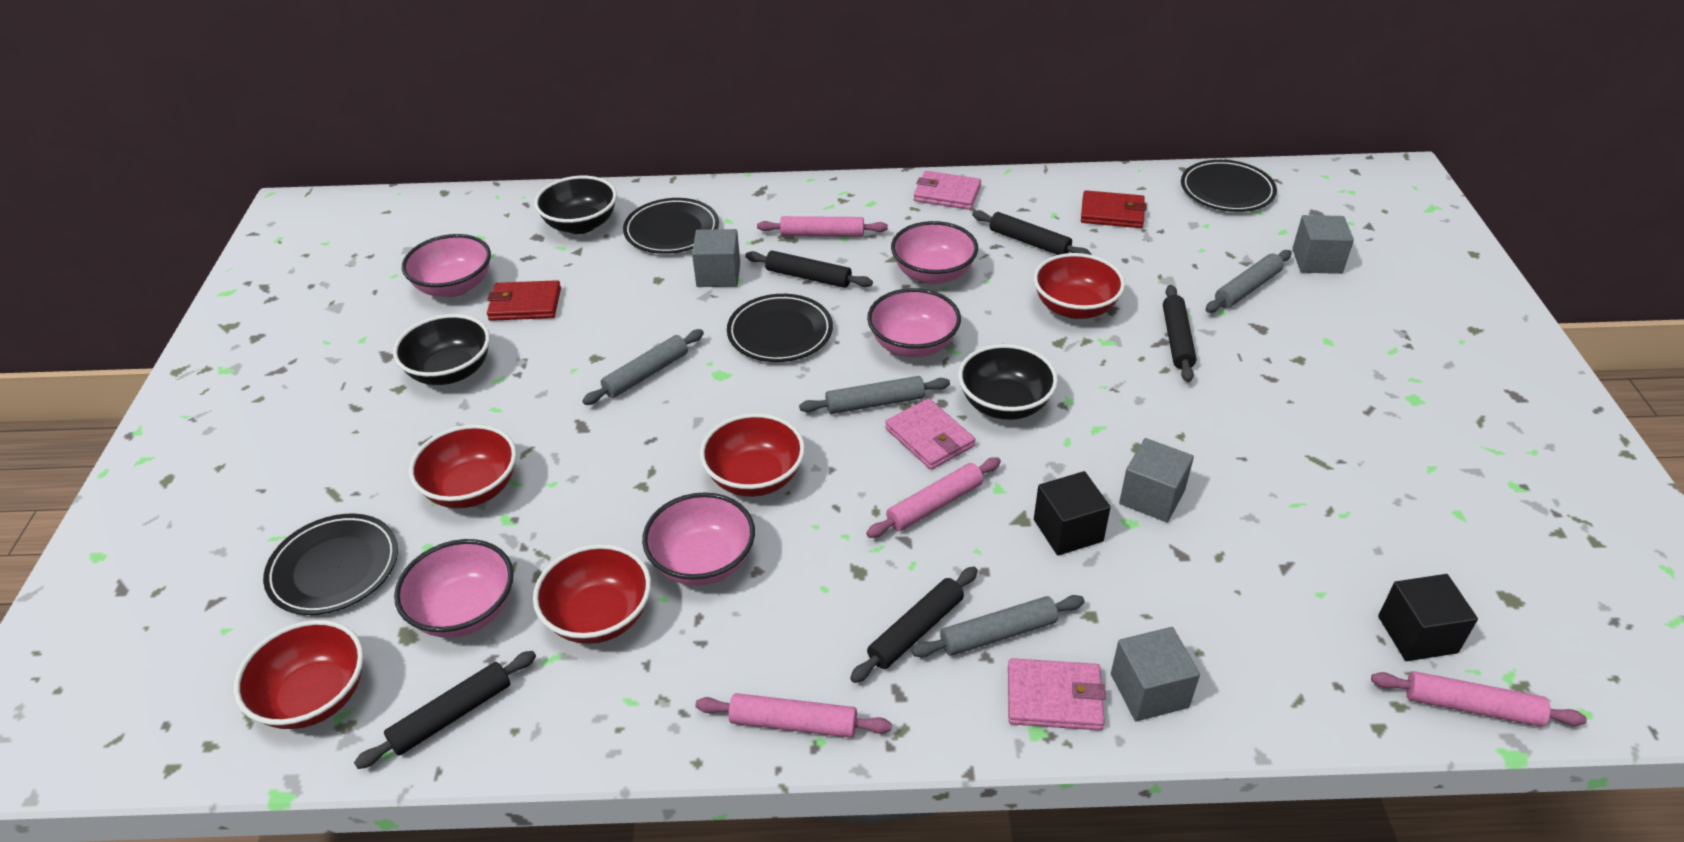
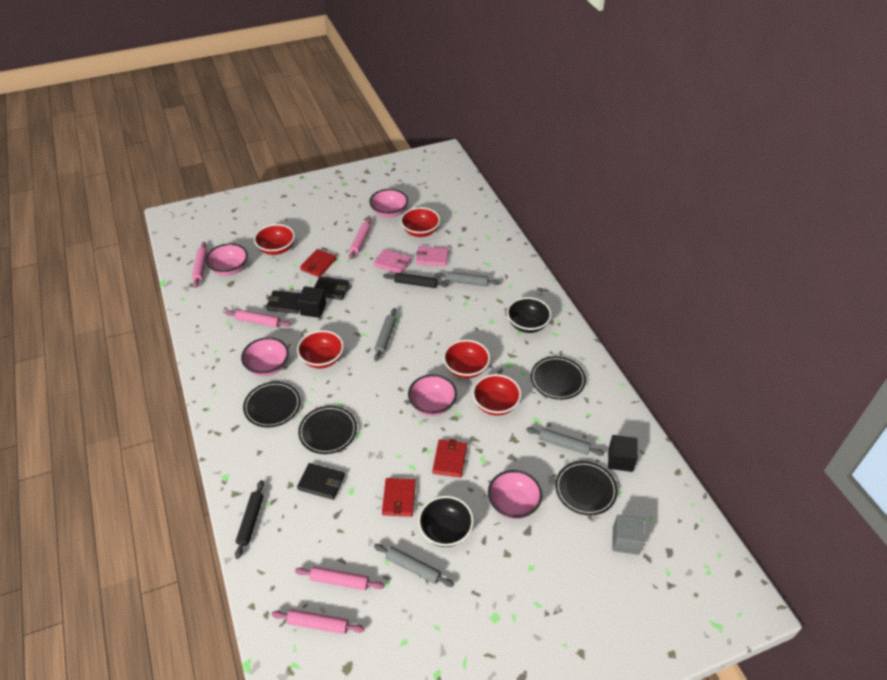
black bowl: 3 -> 2
black rolling pin: 5 -> 2
black wallet: 0 -> 3
grey cube: 4 -> 1
pink rolling pin: 4 -> 5
pink wallet: 3 -> 2
red wallet: 2 -> 3

